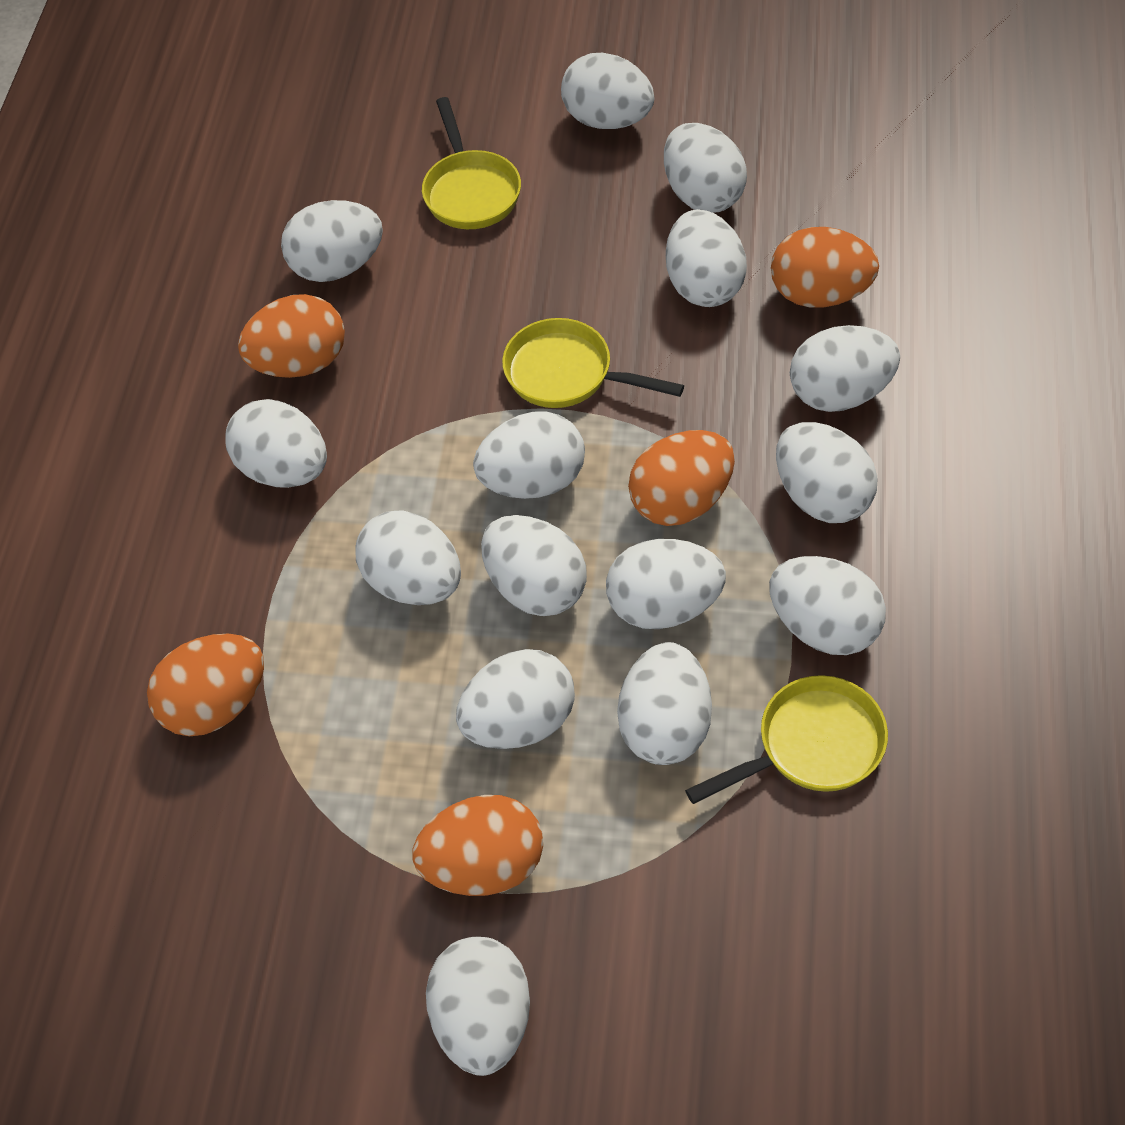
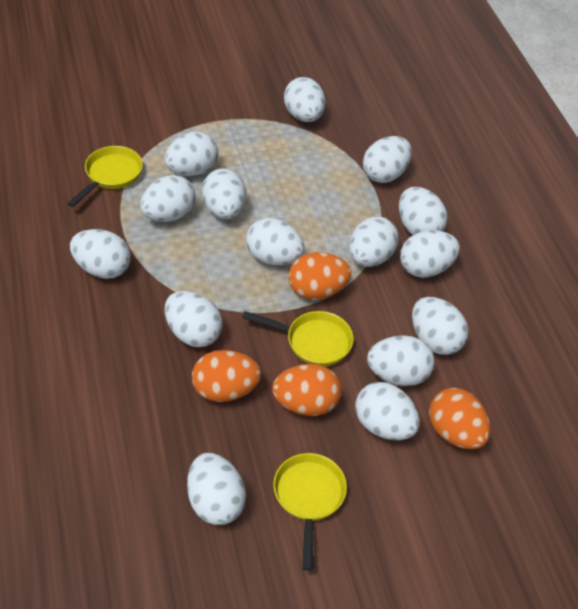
orange egg: 5 -> 4

